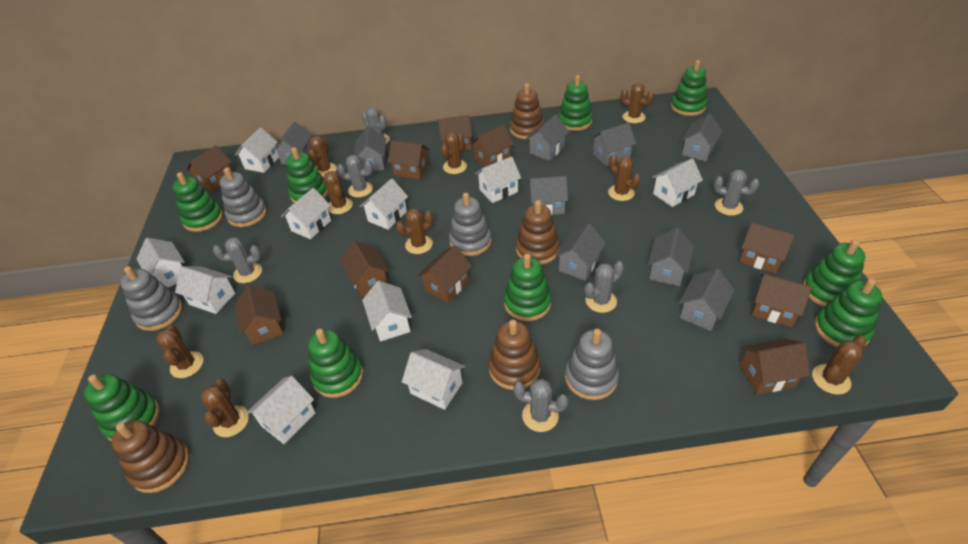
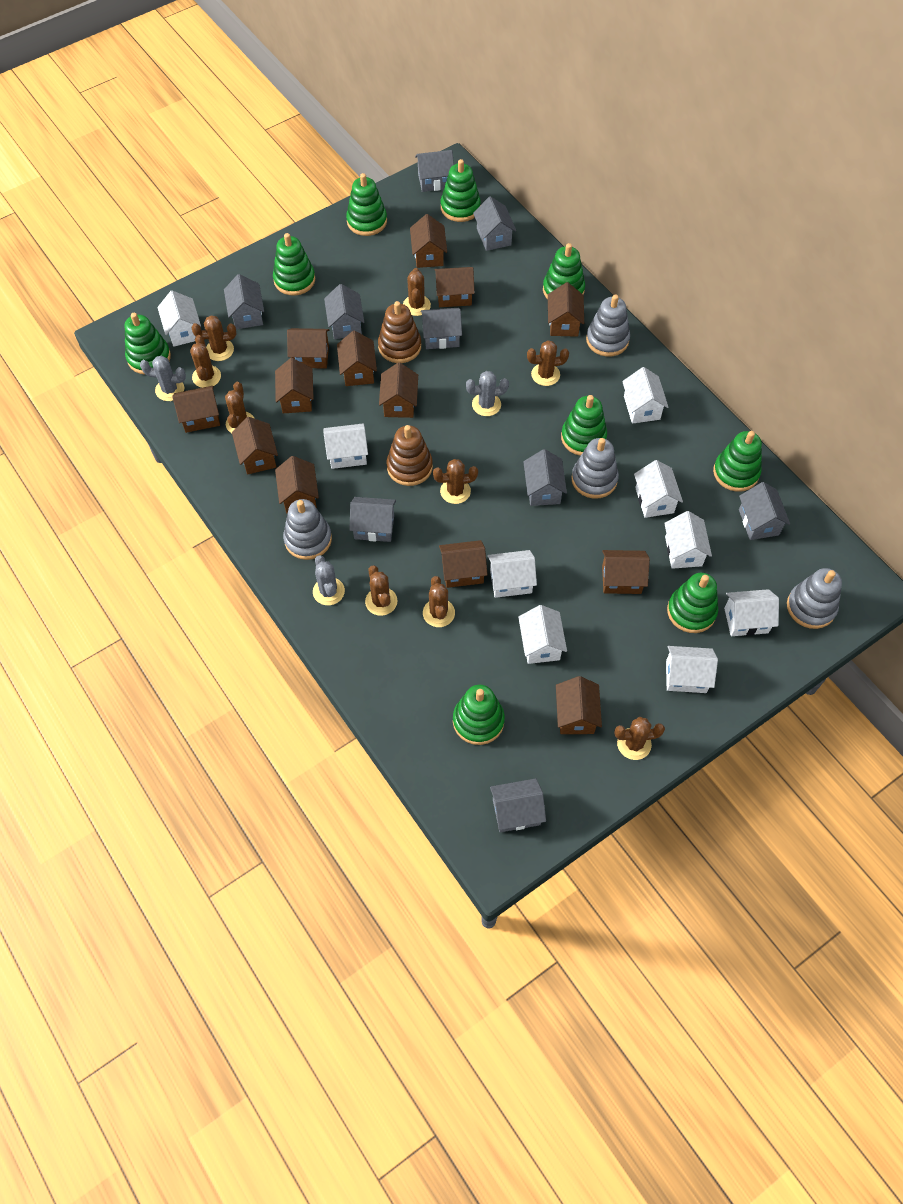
brown house: 10 -> 13
brown stacking toy: 4 -> 2
grey cactus: 6 -> 3
white house: 10 -> 9

